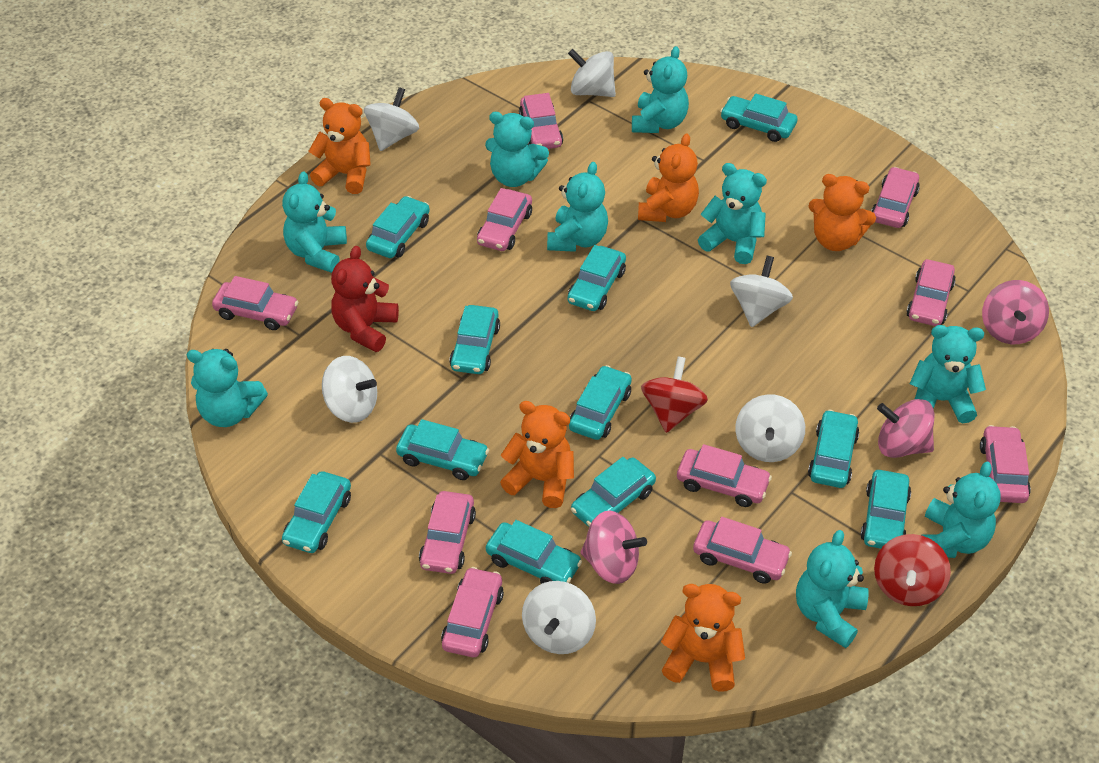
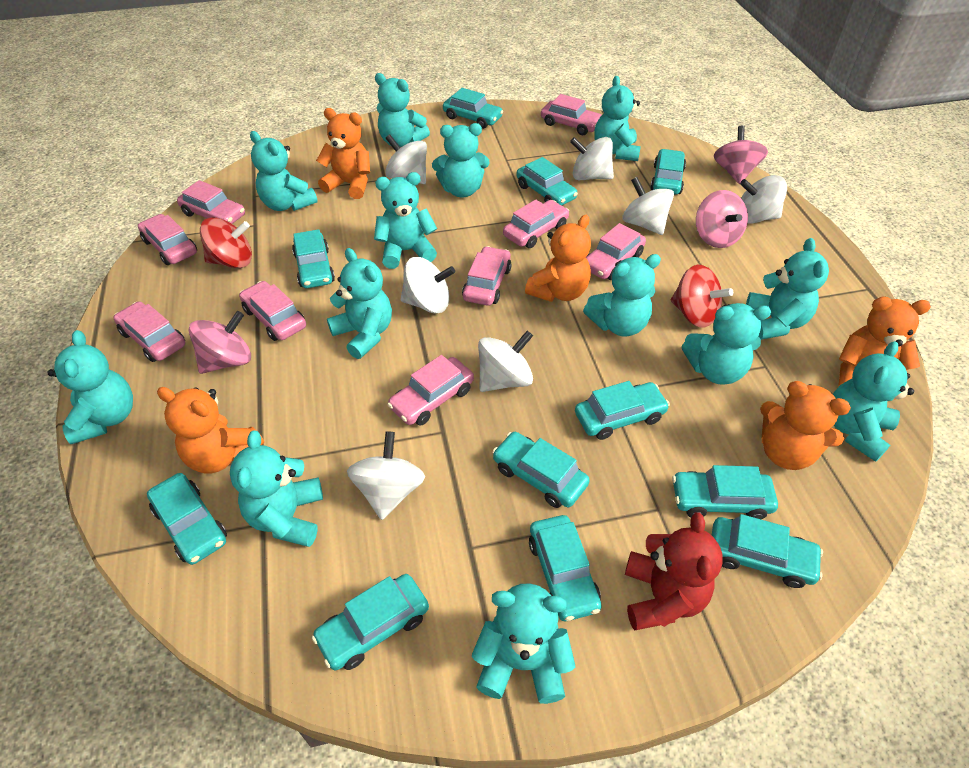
pink car: 10 -> 9
turquoise teddy bear: 9 -> 13
white spinning top: 6 -> 7

